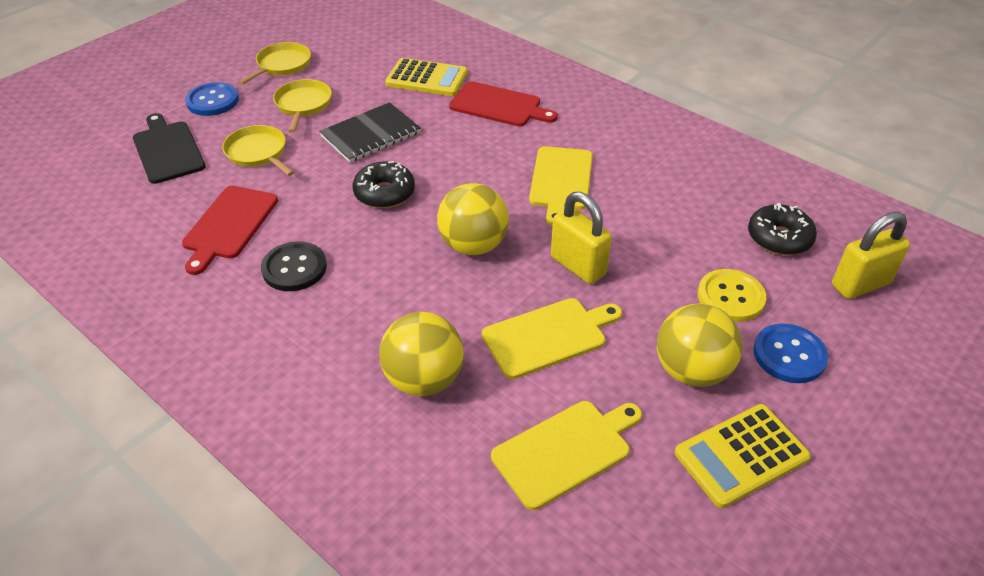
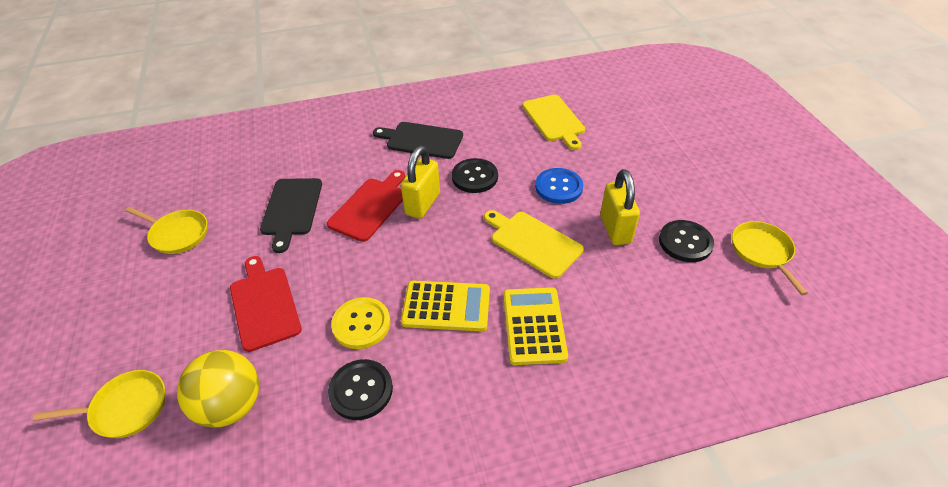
black button: 1 -> 3
black cutting board: 1 -> 2
black donut: 2 -> 0
black notebook: 1 -> 0
blue button: 2 -> 1
yellow ball: 3 -> 1
yellow cutting board: 3 -> 2

